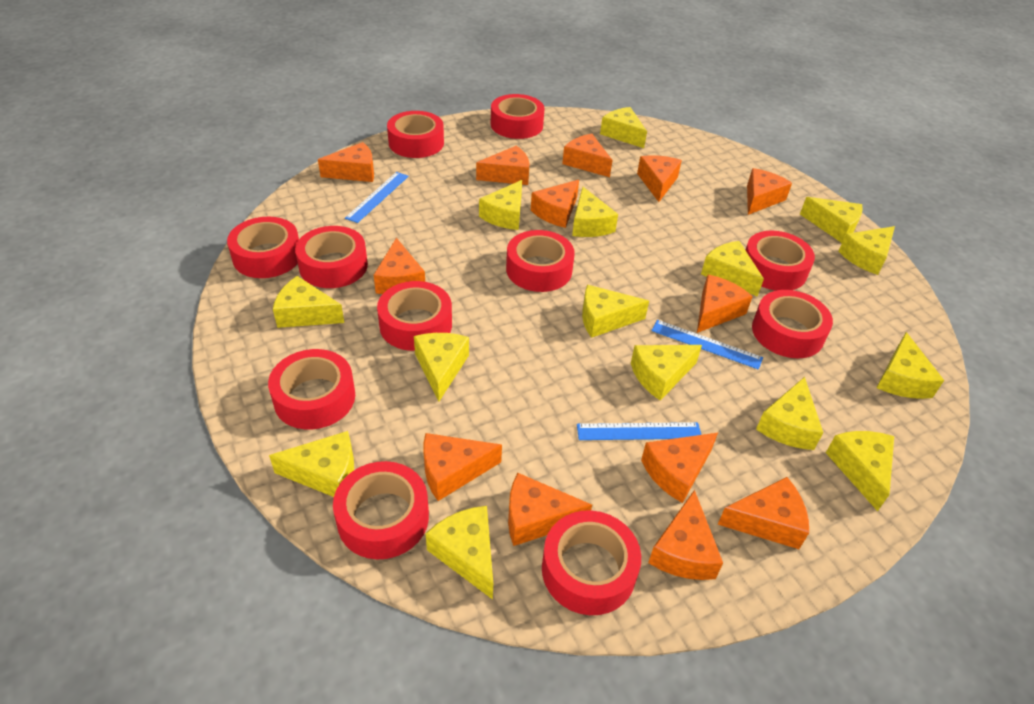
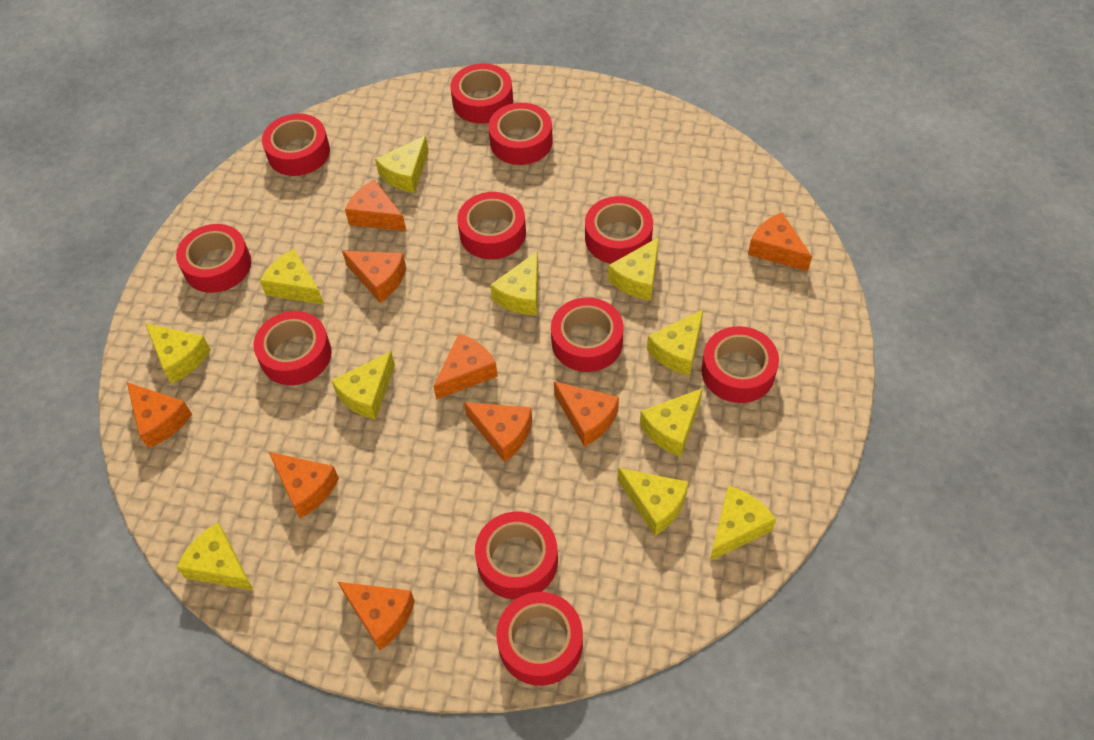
blue ruler: 3 -> 0
orange cheese: 13 -> 9
yellow cheese: 15 -> 11

